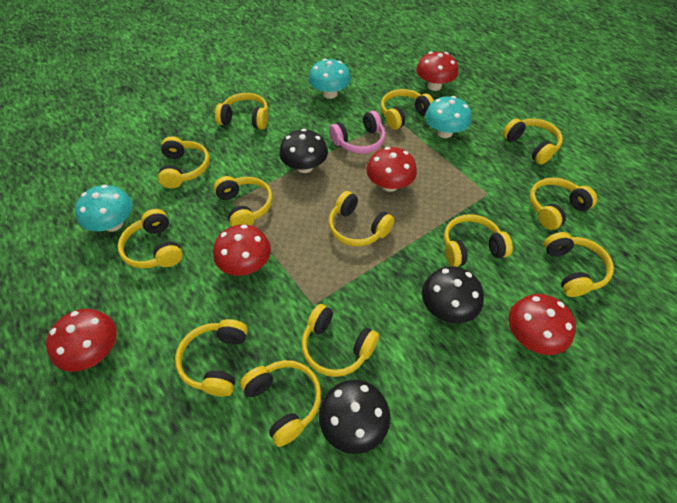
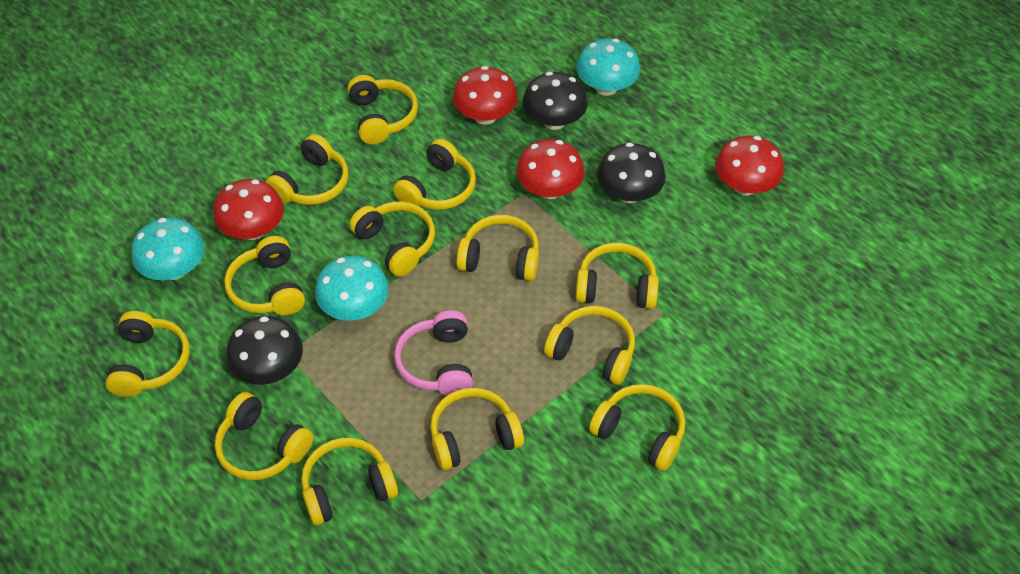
red mushroom: 5 -> 4

